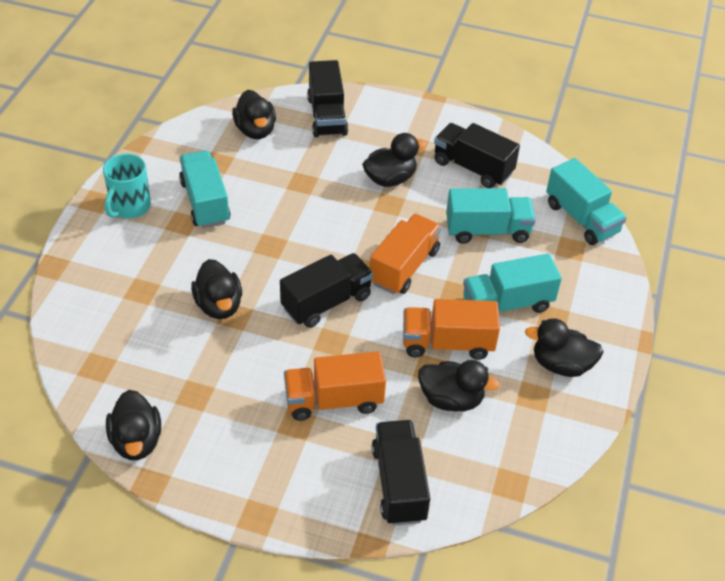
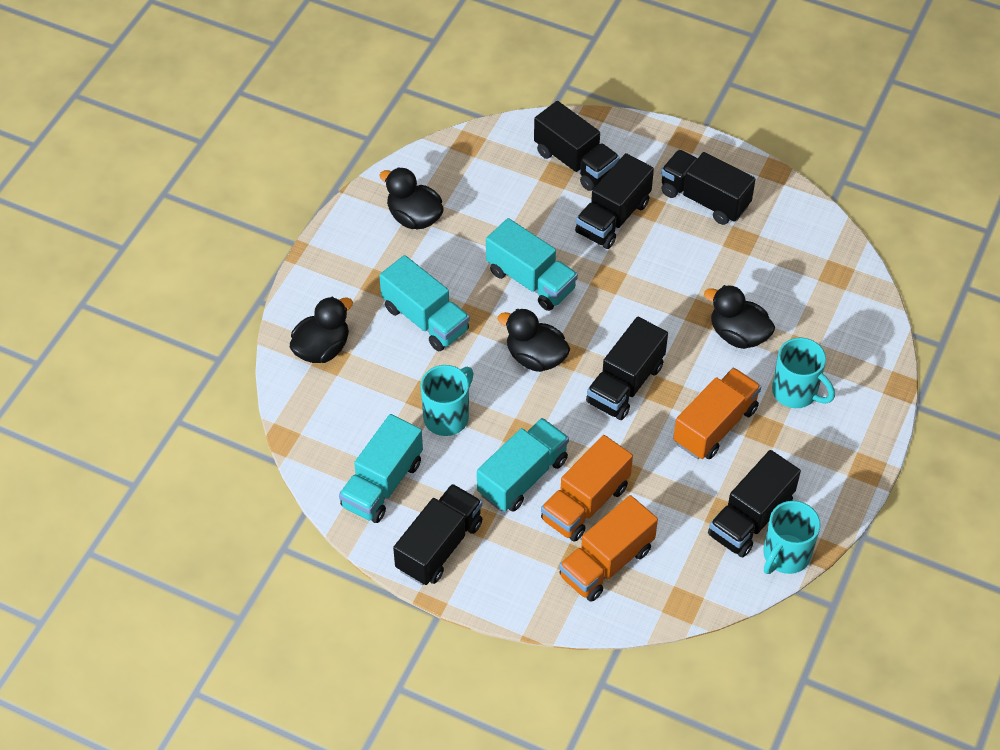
black duck: 6 -> 4
black truck: 4 -> 6
turquoise mug: 1 -> 3

